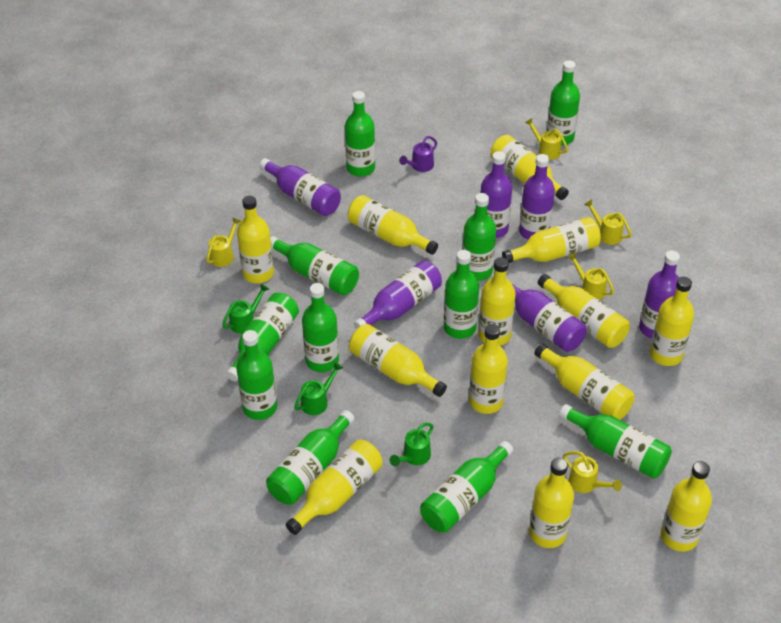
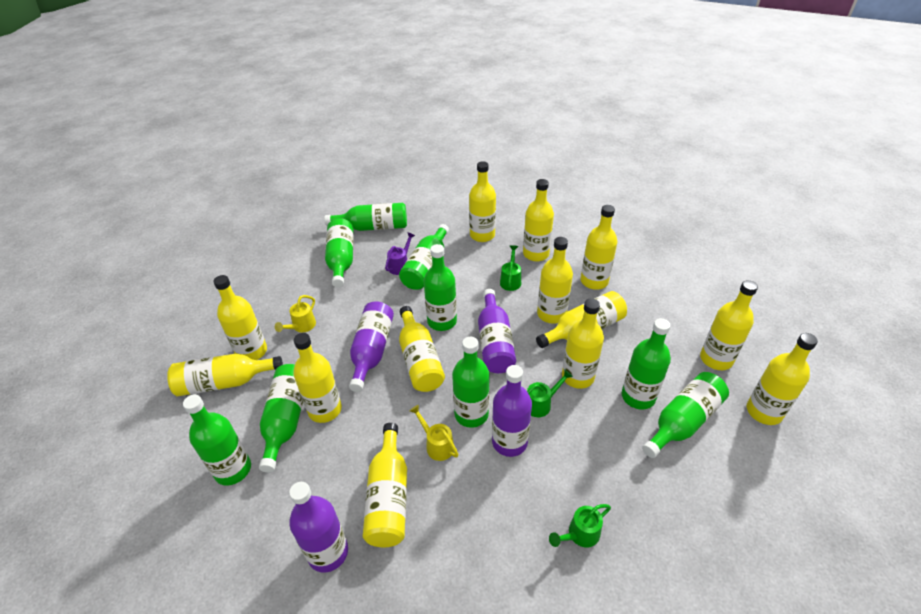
green bottle: 11 -> 9
purple bottle: 6 -> 4
yellow watering can: 5 -> 2

